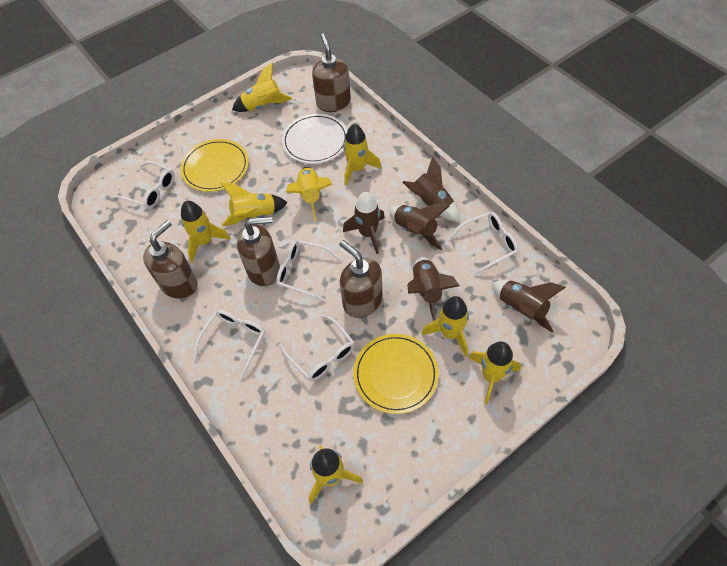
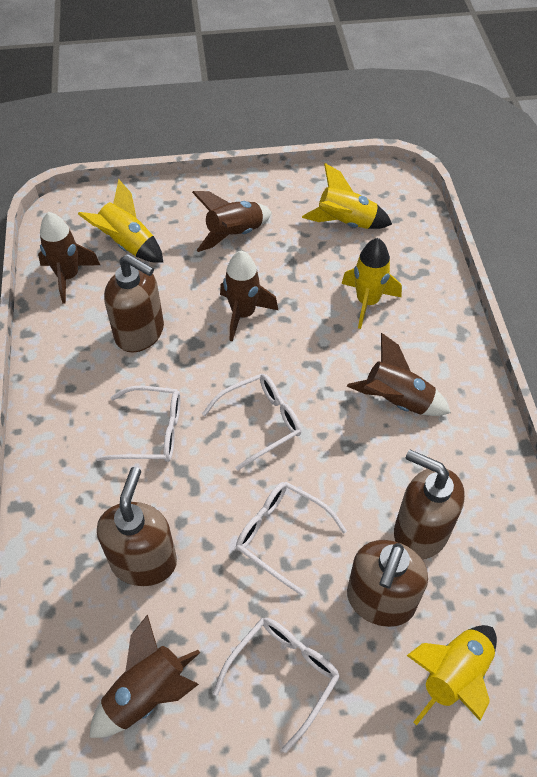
white glasses: 5 -> 4
white plate: 1 -> 0
yellow plate: 2 -> 0
yellow rocket: 8 -> 4

